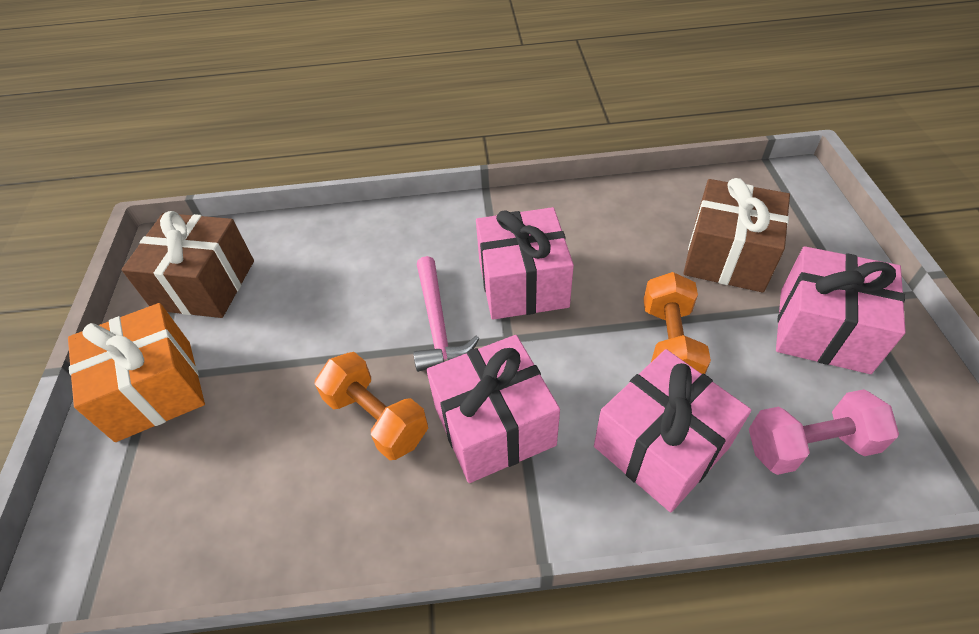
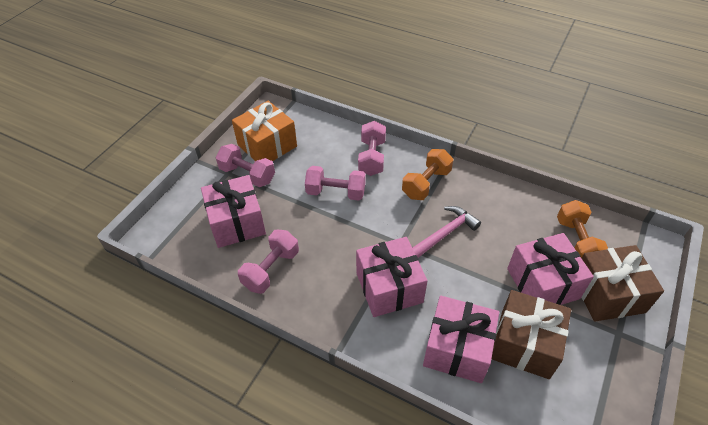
pink dumbbell: 1 -> 4

